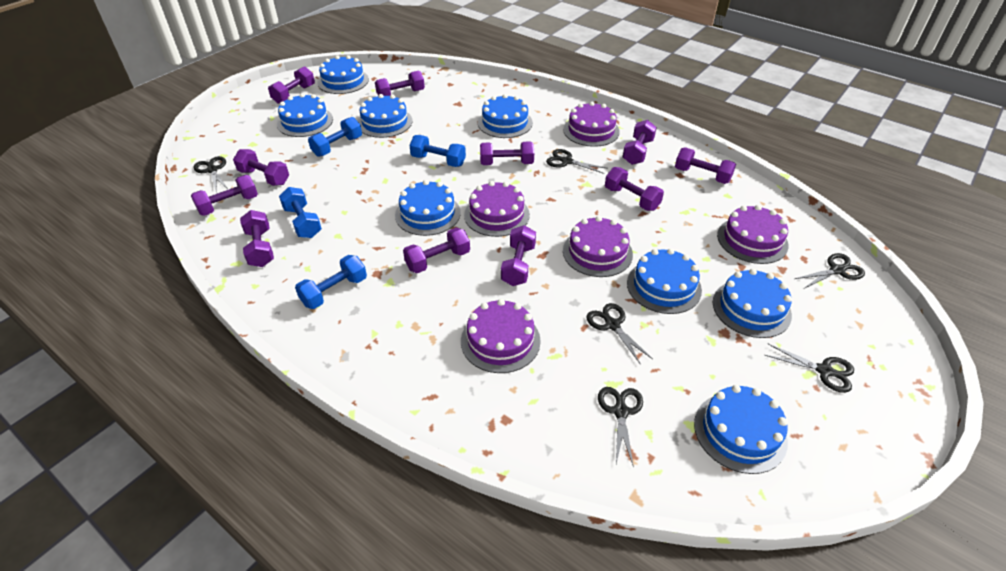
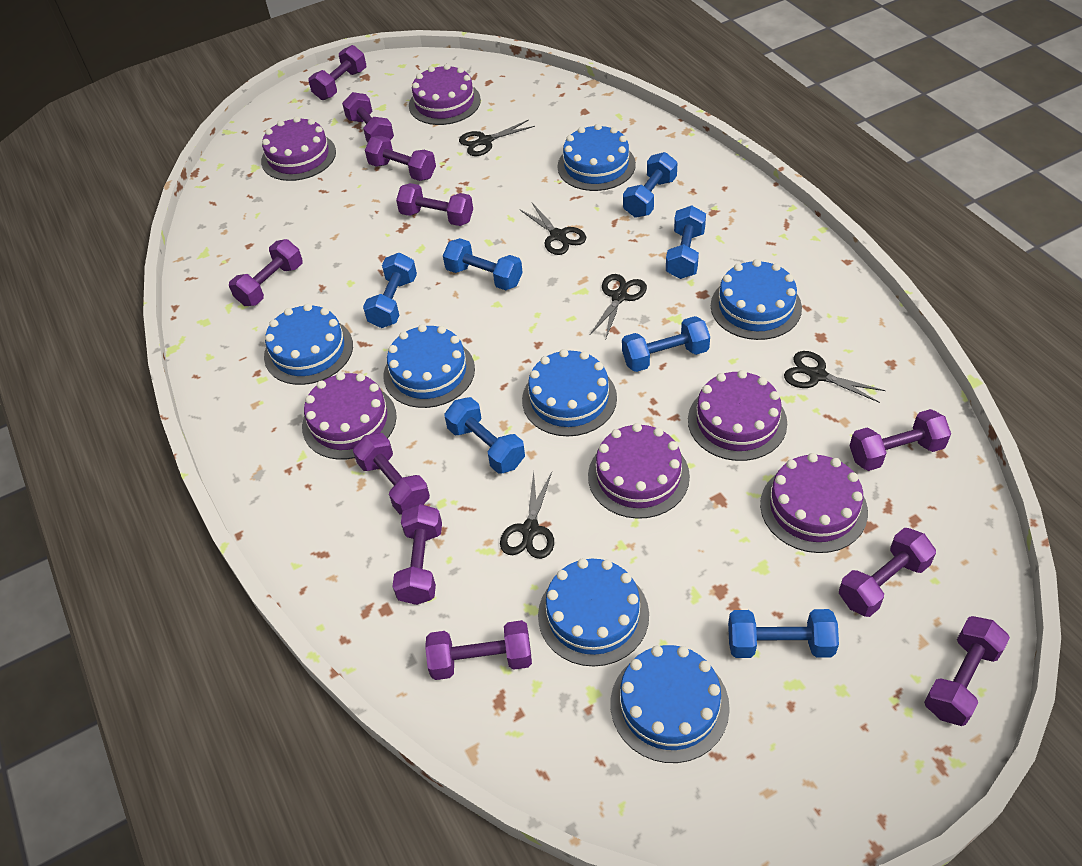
black scissors: 6 -> 5
blue cake: 8 -> 7
blue dumbbell: 4 -> 7
purple cake: 5 -> 6

